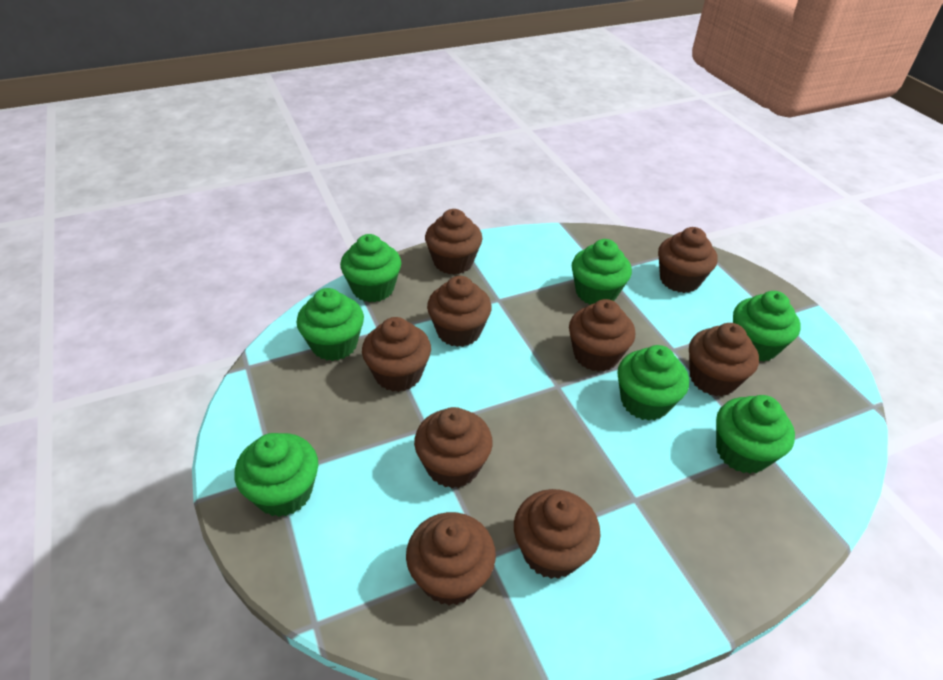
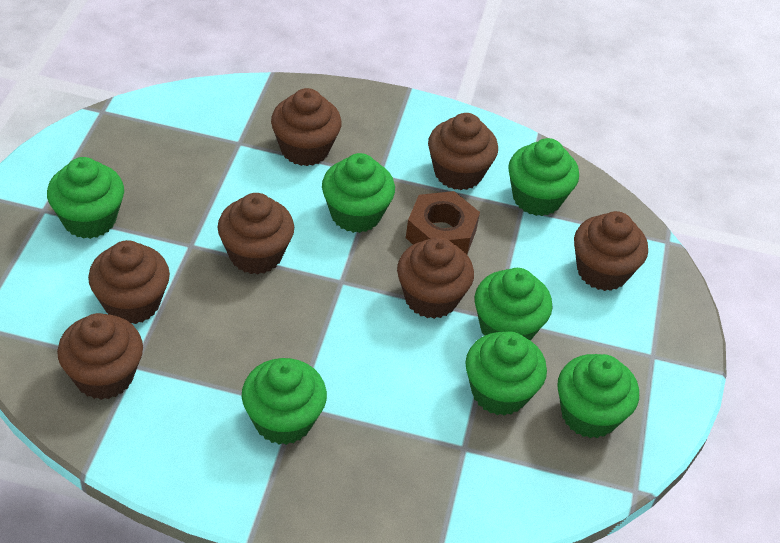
brown cupcake: 9 -> 7
brown nut: 0 -> 1

